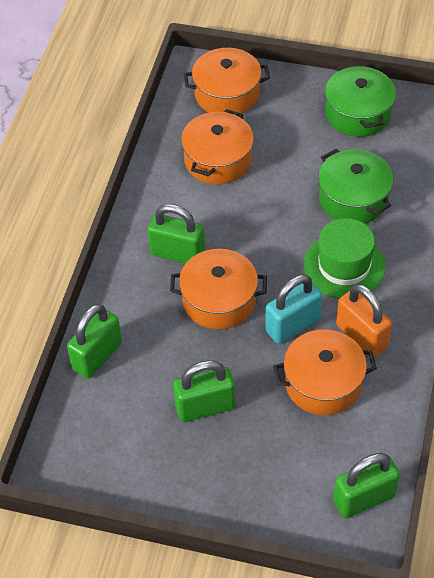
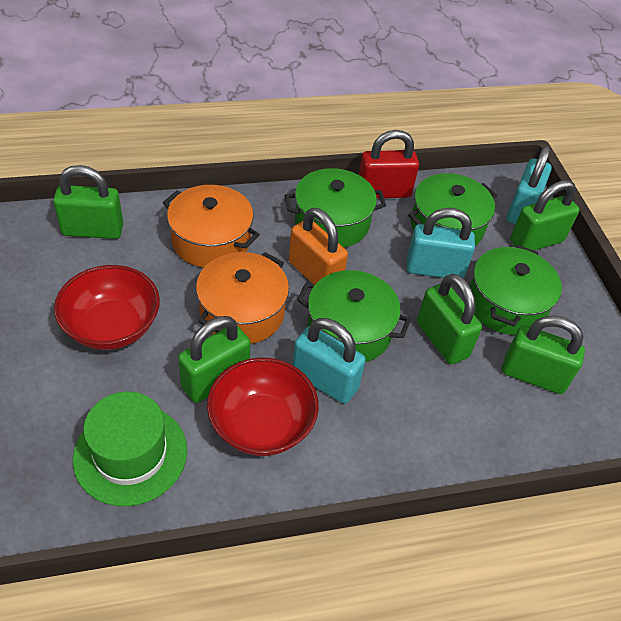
green padlock: 4 -> 5
green pot: 2 -> 4
orange pot: 4 -> 2
red bowl: 0 -> 2
red padlock: 0 -> 1
turquoise padlock: 1 -> 3

